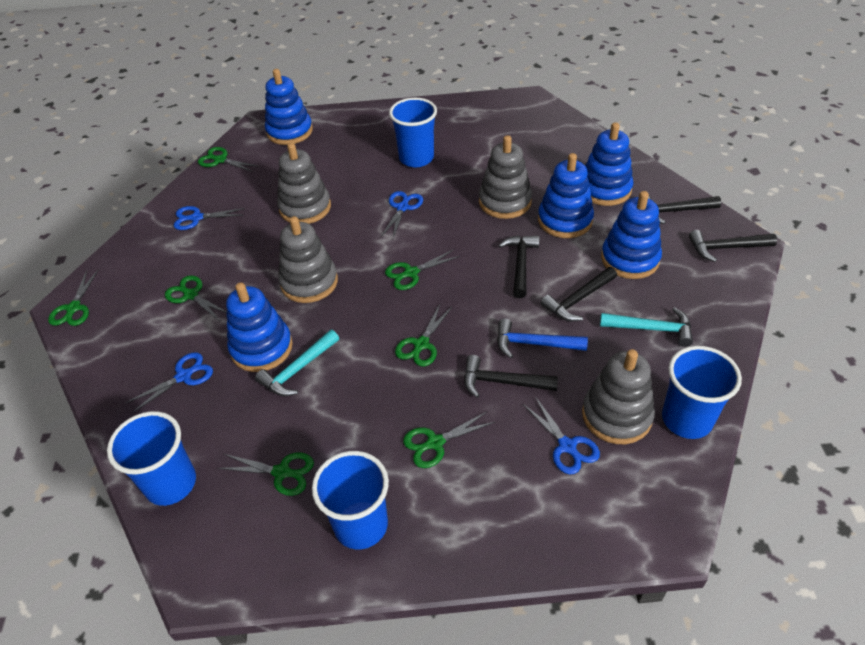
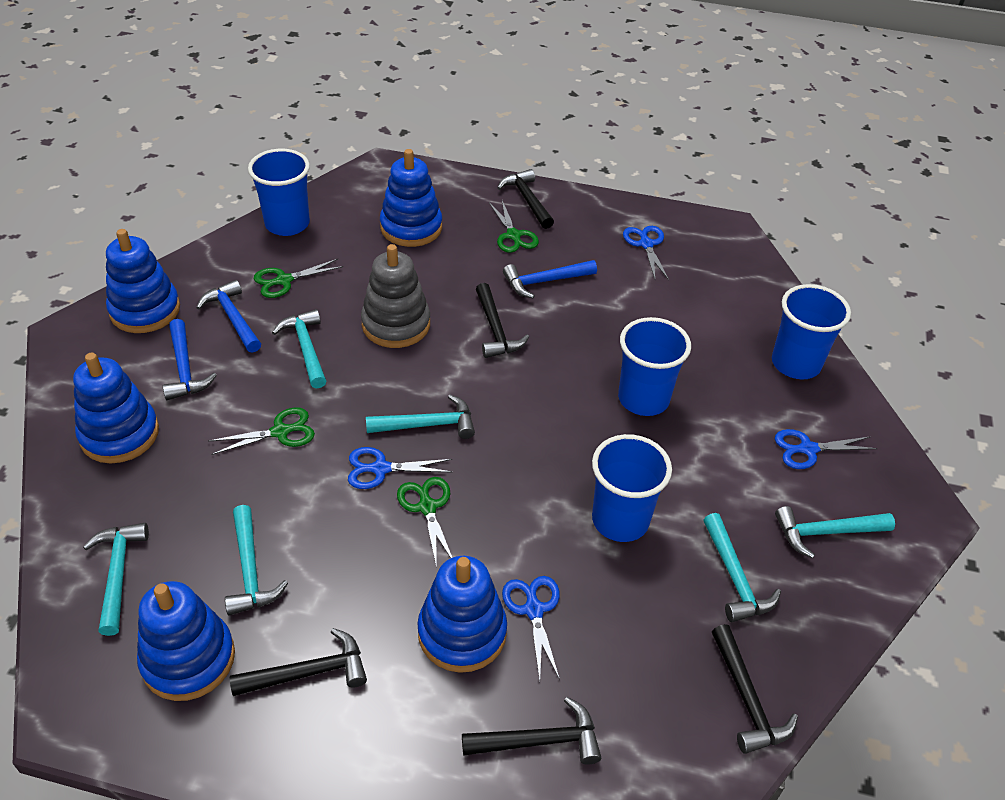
blue hammer: 1 -> 3
green scissors: 7 -> 4
grey stacking toy: 4 -> 1
turquoise hammer: 2 -> 6

